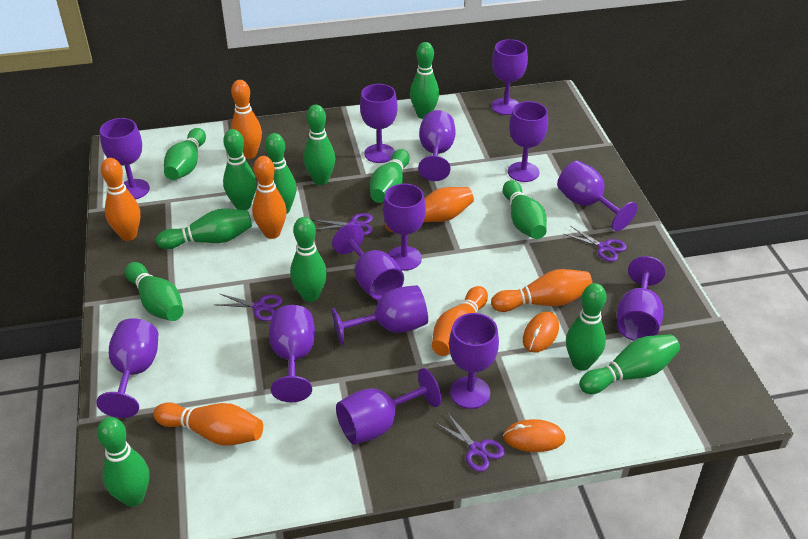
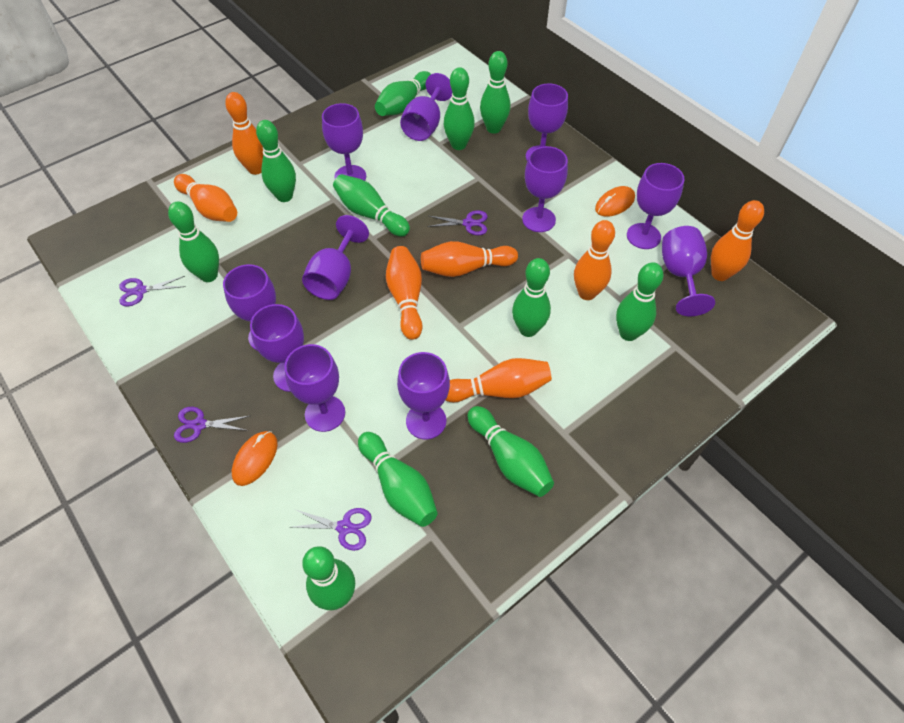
green bowling pin: 13 -> 11
purple goblet: 14 -> 11

